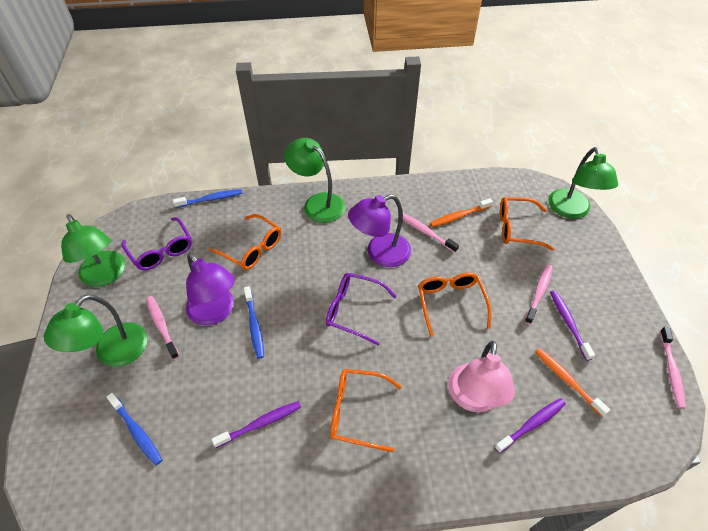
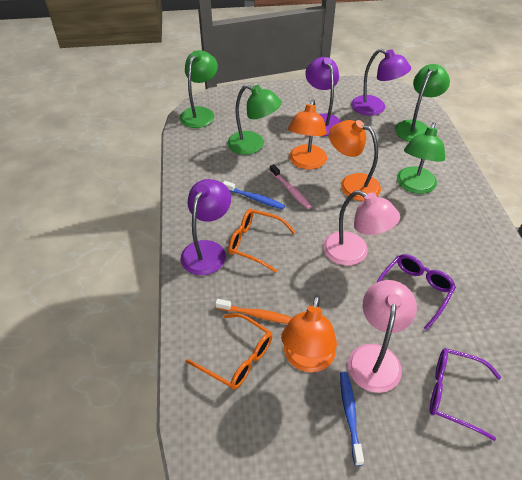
blue toothbrush: 3 -> 2
orange glasses: 4 -> 2
orange lamp: 0 -> 3
orange toothbrush: 2 -> 1
pink lamp: 1 -> 2
pink toothbrush: 4 -> 1
purple lamp: 2 -> 3
purple toothbrush: 3 -> 0

